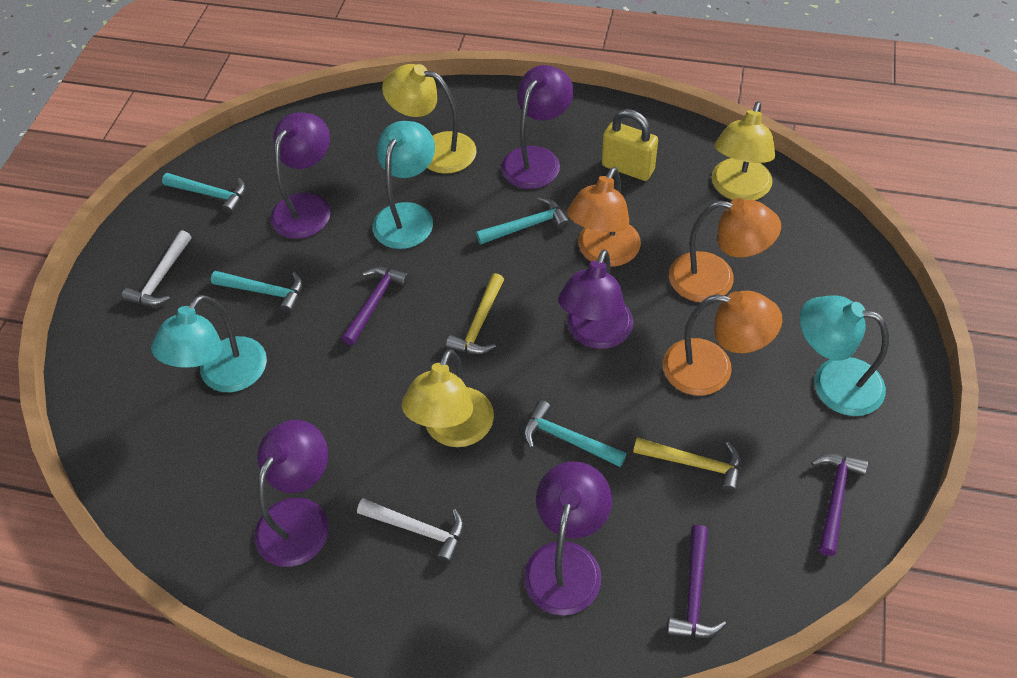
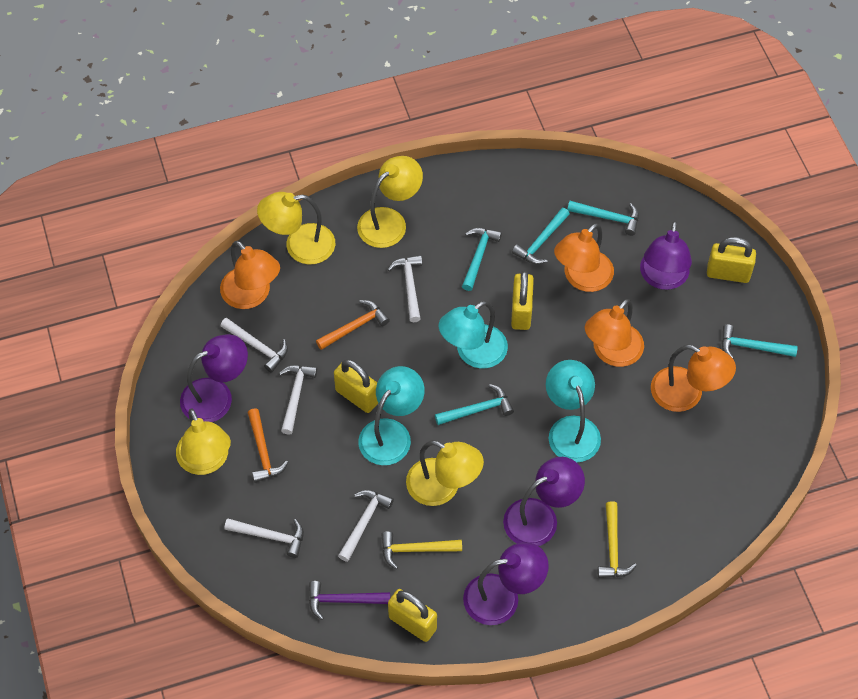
orange hammer: 0 -> 2
orange lamp: 3 -> 4
purple hammer: 3 -> 1
purple lamp: 5 -> 4
turquoise hammer: 4 -> 5
white hammer: 2 -> 5
yellow lamp: 3 -> 4
yellow padlock: 1 -> 4

